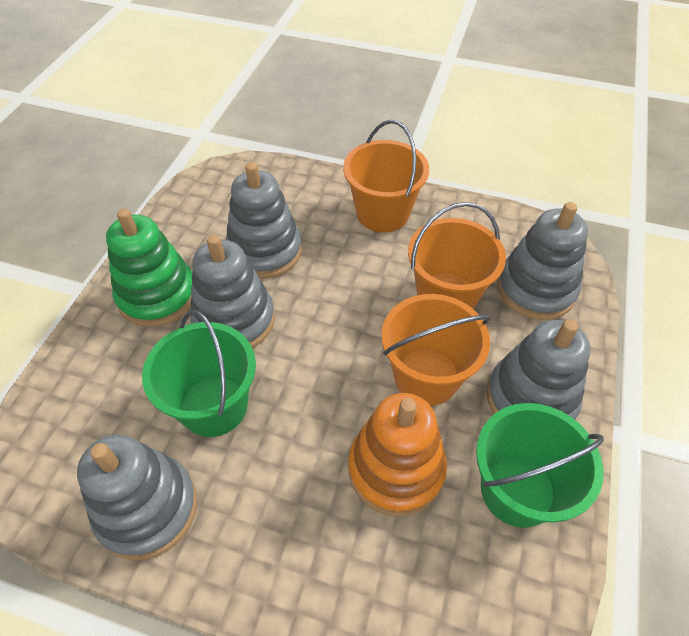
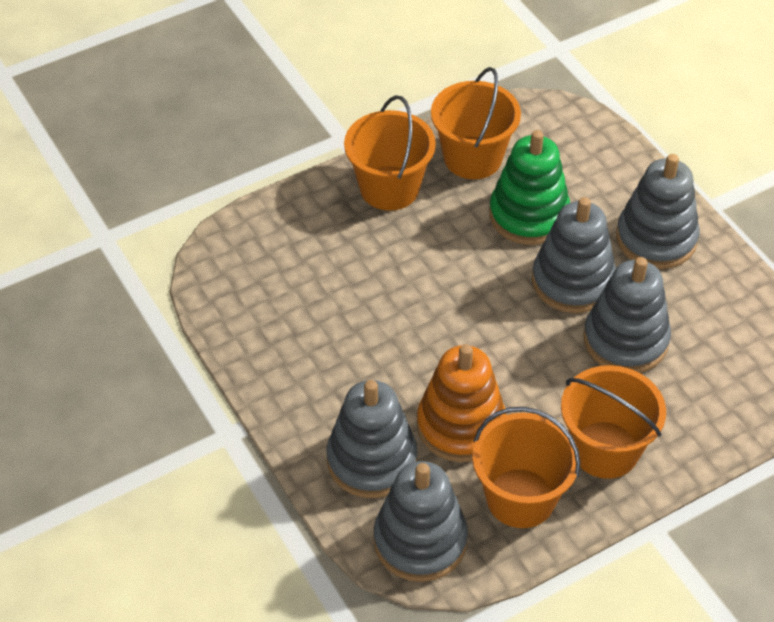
green bucket: 2 -> 0
orange bucket: 3 -> 4

